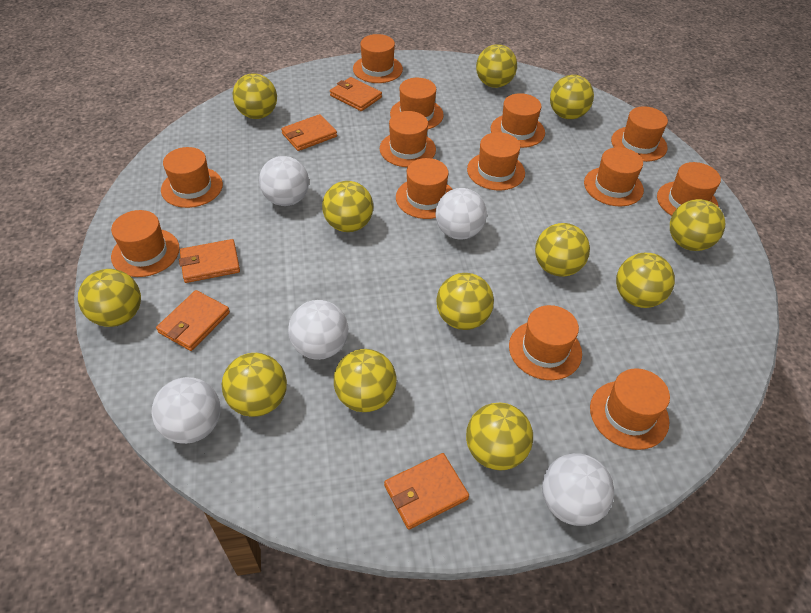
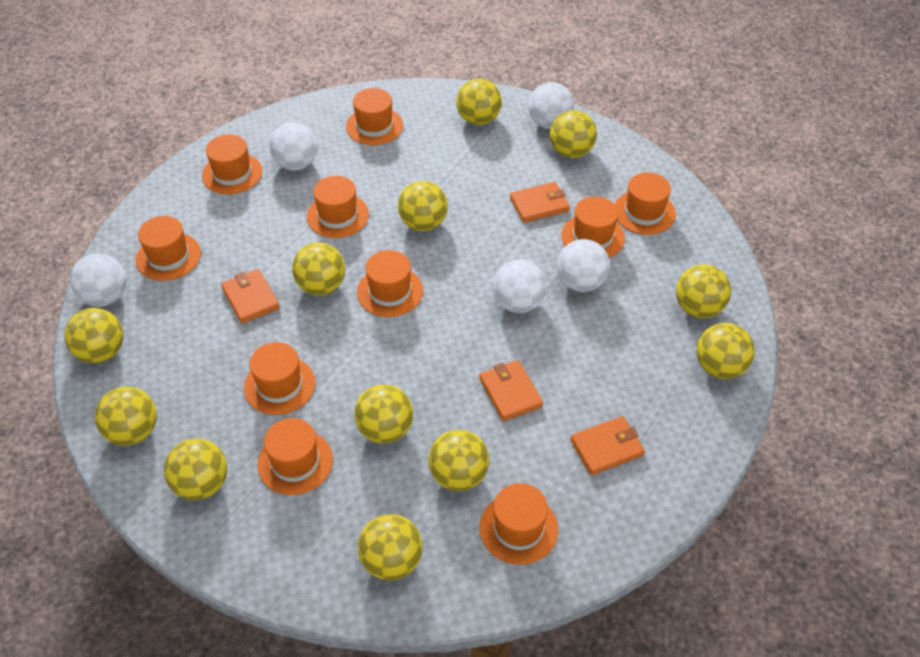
orange hat: 13 -> 10
orange wallet: 5 -> 4

